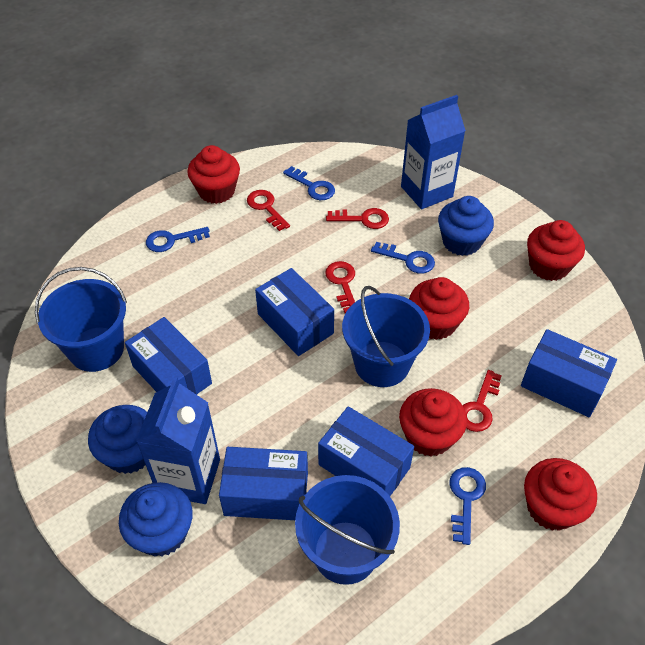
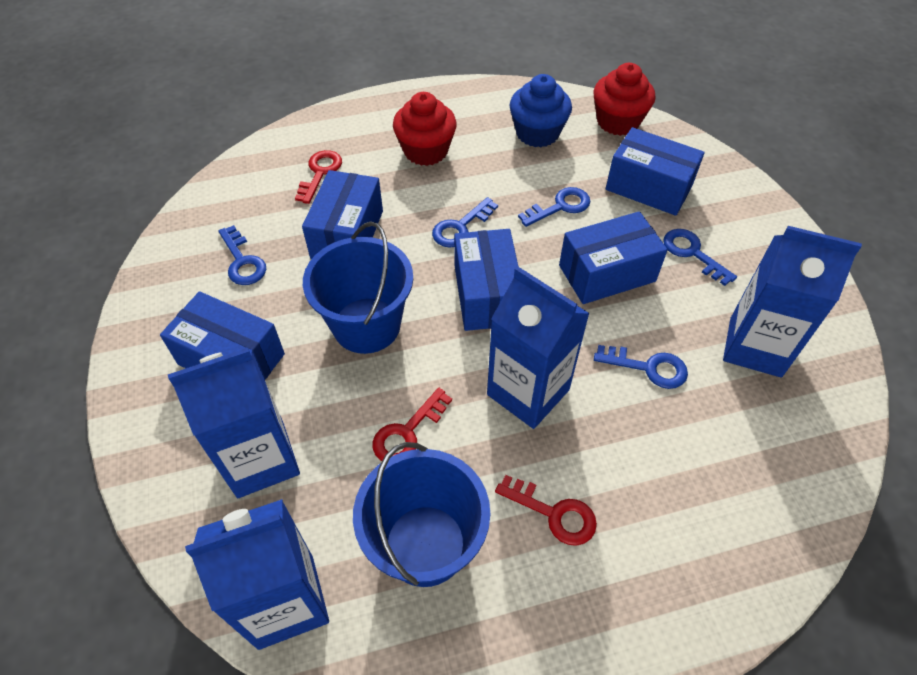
blue bucket: 3 -> 2
blue carton: 2 -> 4
blue cupcake: 3 -> 1
blue key: 4 -> 5
red cupcake: 5 -> 2
red key: 4 -> 3

